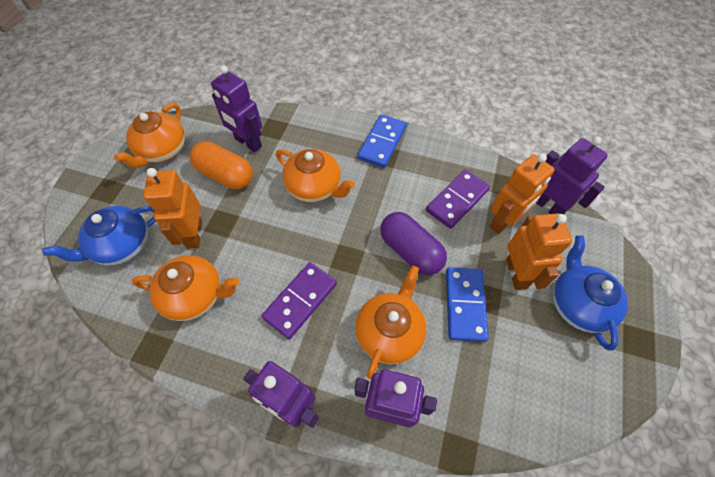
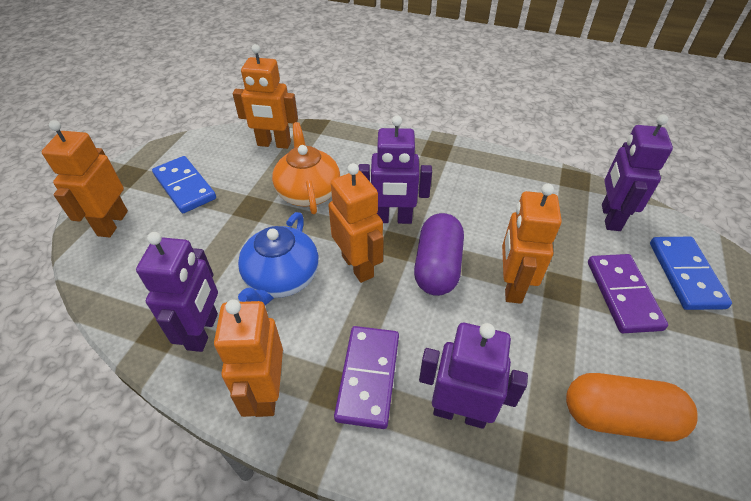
blue teapot: 2 -> 1
orange robot: 3 -> 5
orange teapot: 4 -> 1

